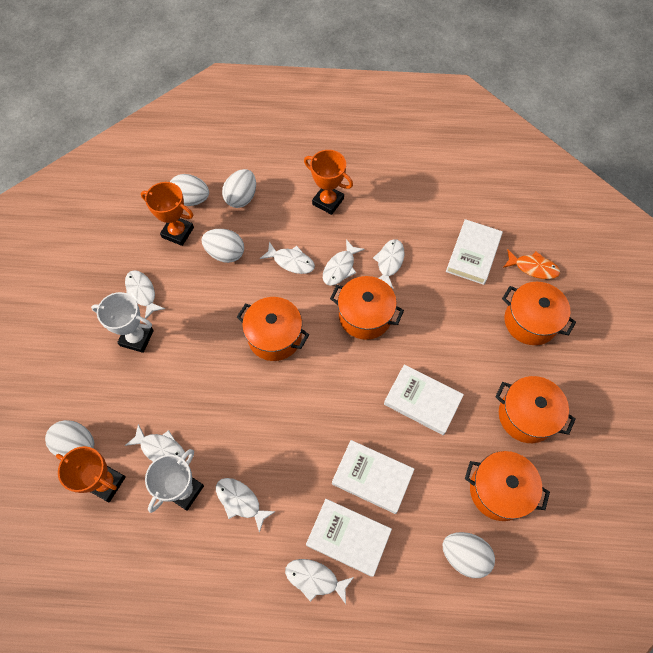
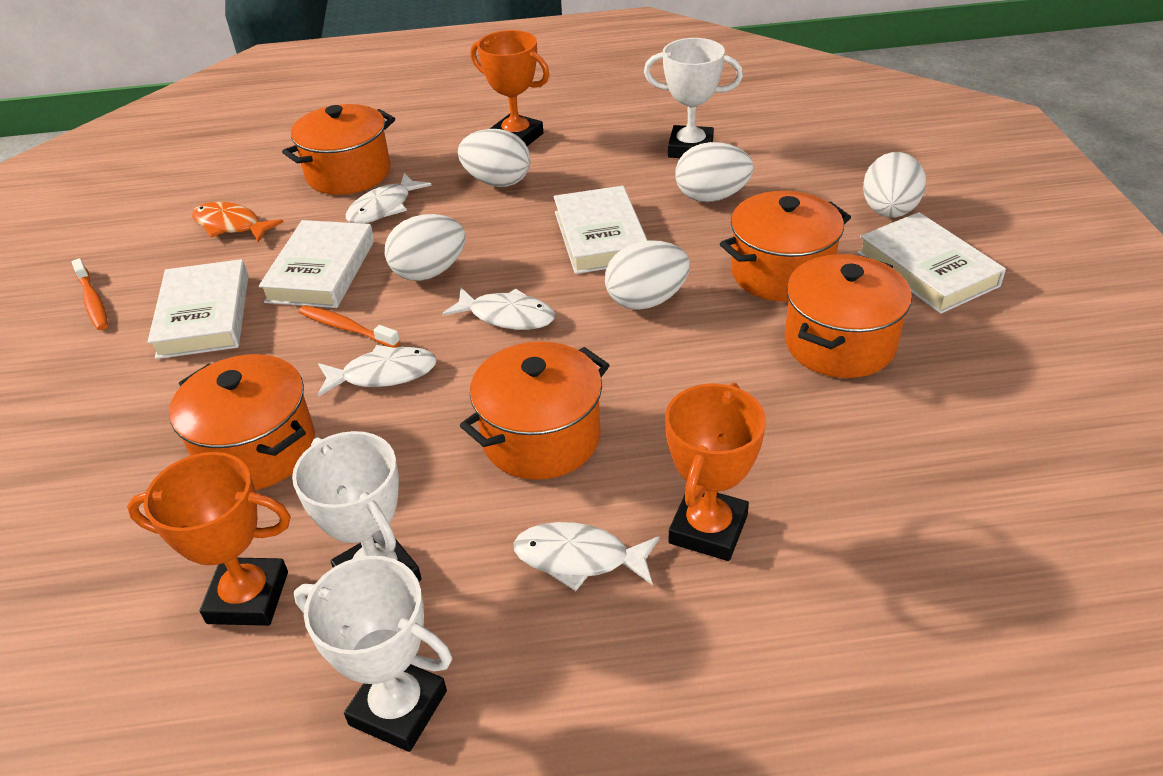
orange toothbrush: 0 -> 2
white fish: 7 -> 4
white trophy: 2 -> 3

